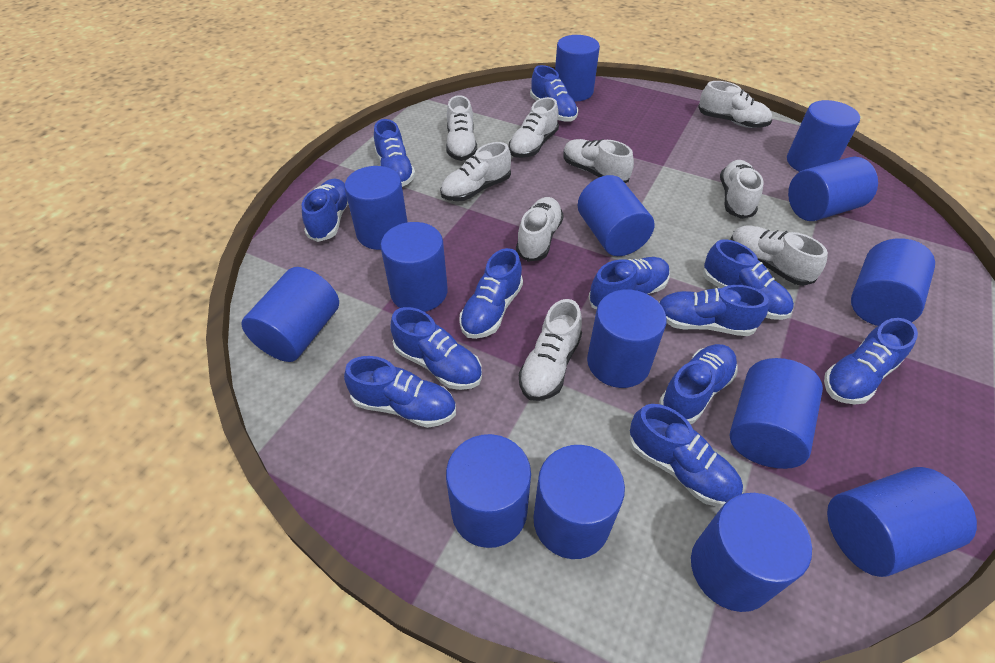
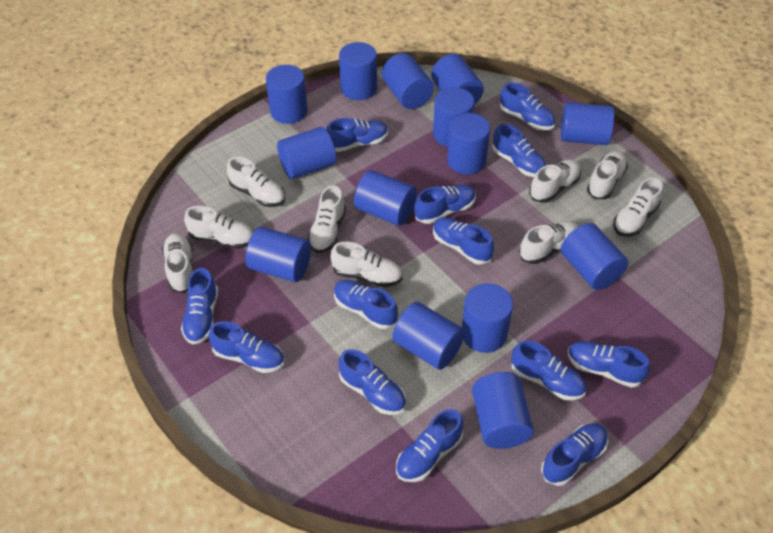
blue shoe: 12 -> 13

